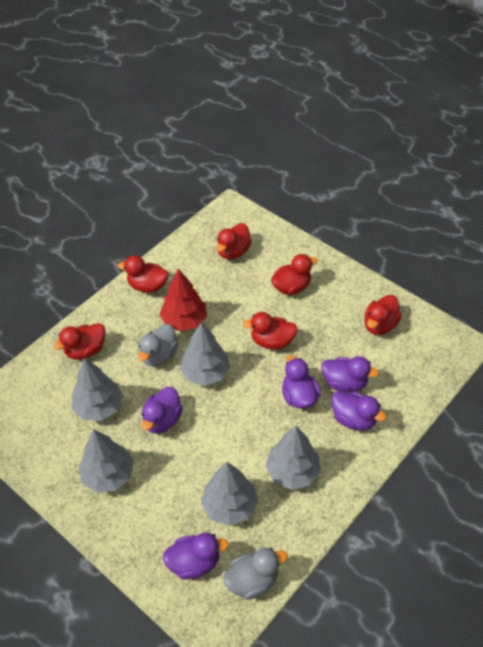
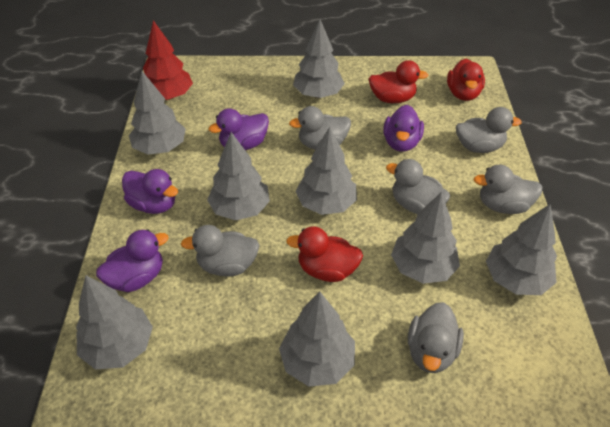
grey duck: 2 -> 6
grey tree: 5 -> 8
purple duck: 5 -> 4
red duck: 6 -> 3

